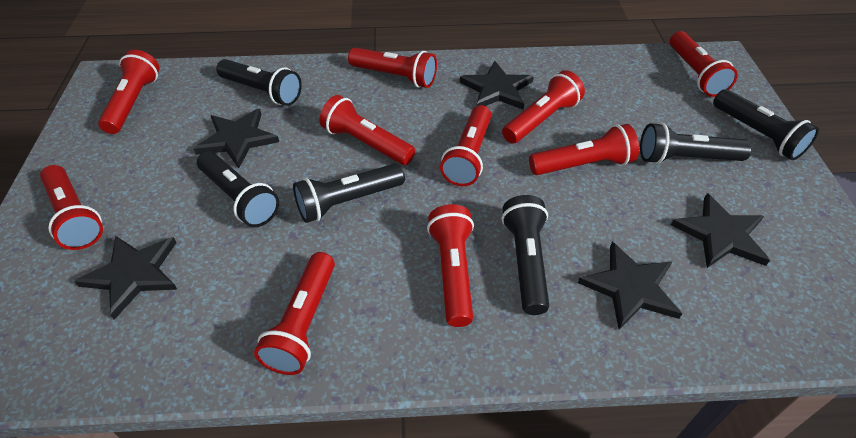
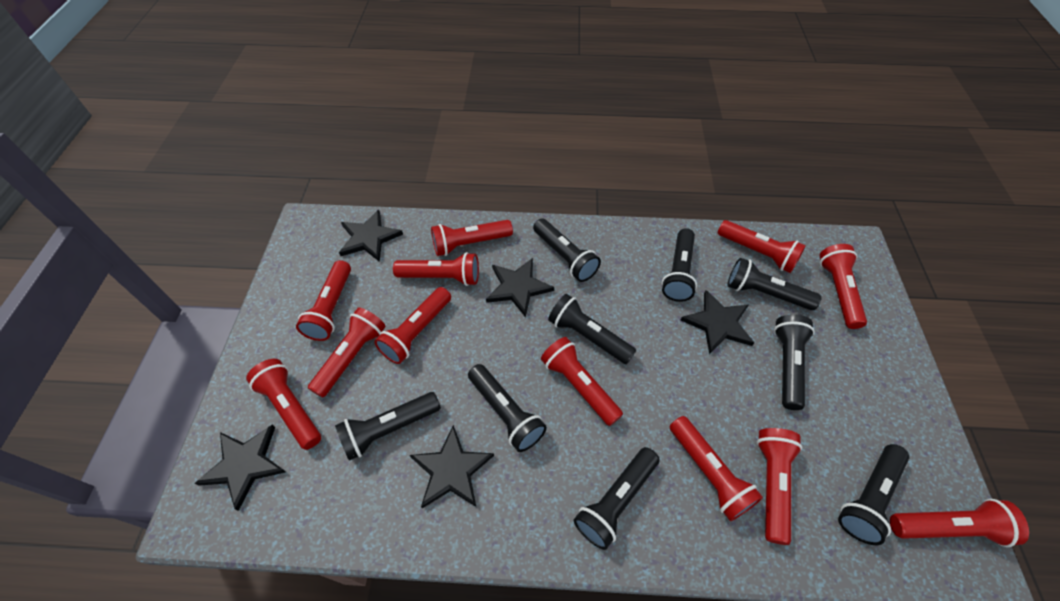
black flashlight: 6 -> 9
red flashlight: 10 -> 12

